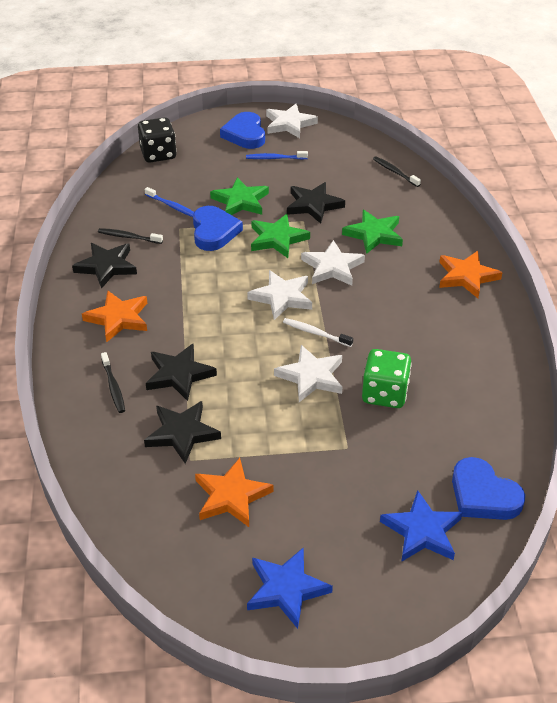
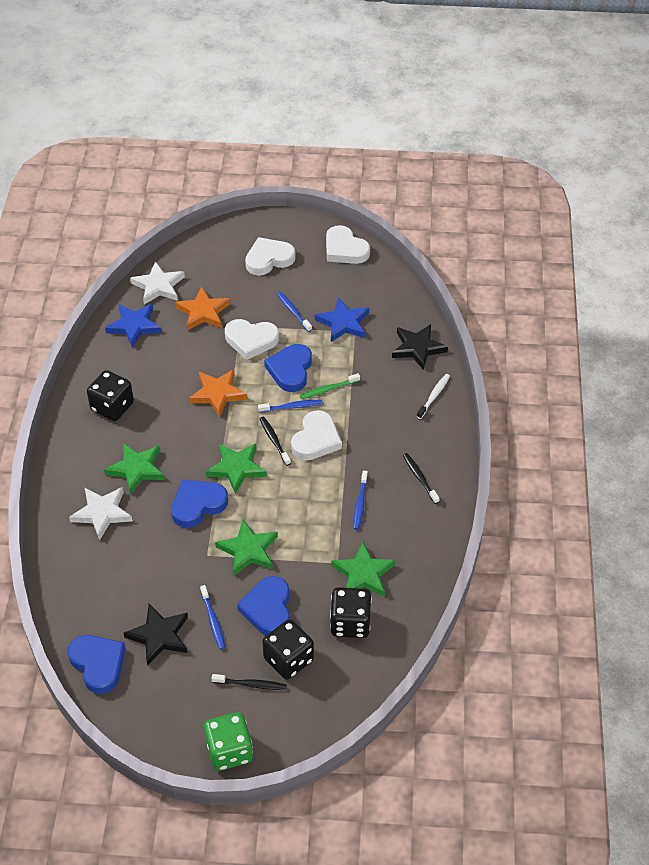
black dice: 1 -> 3
black star: 4 -> 2
blue heart: 3 -> 4
blue toothbrush: 2 -> 4
green star: 3 -> 4
green toothbrush: 0 -> 1
orange star: 3 -> 2
white heart: 0 -> 4
white star: 4 -> 2

